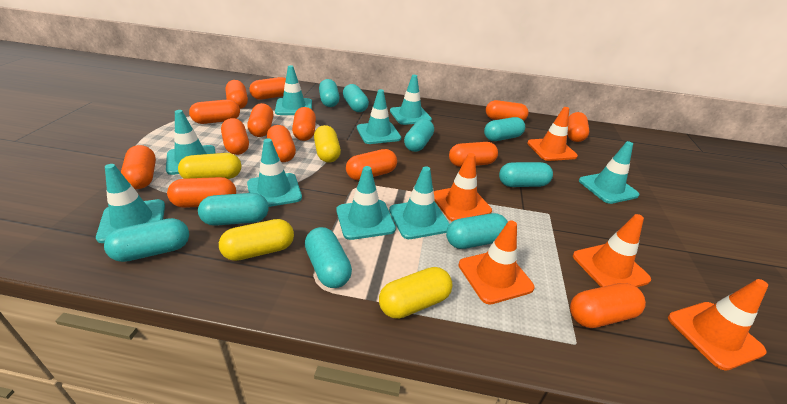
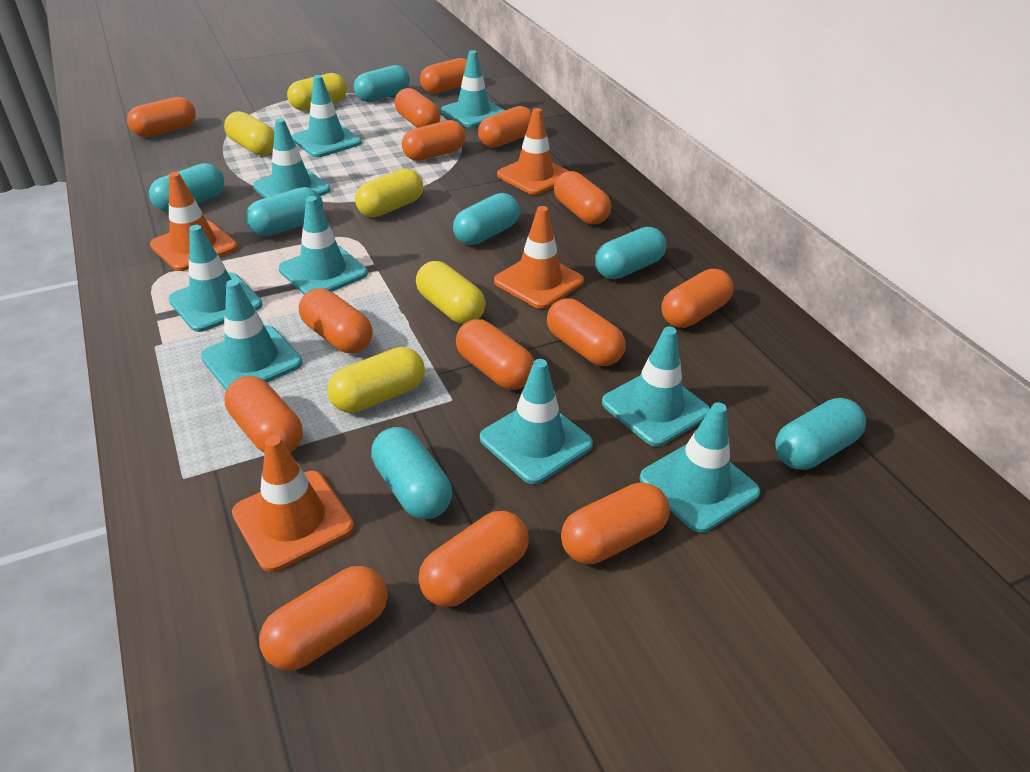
orange traffic cone: 5 -> 4
turquoise capsule: 9 -> 7
yellow capsule: 4 -> 5

